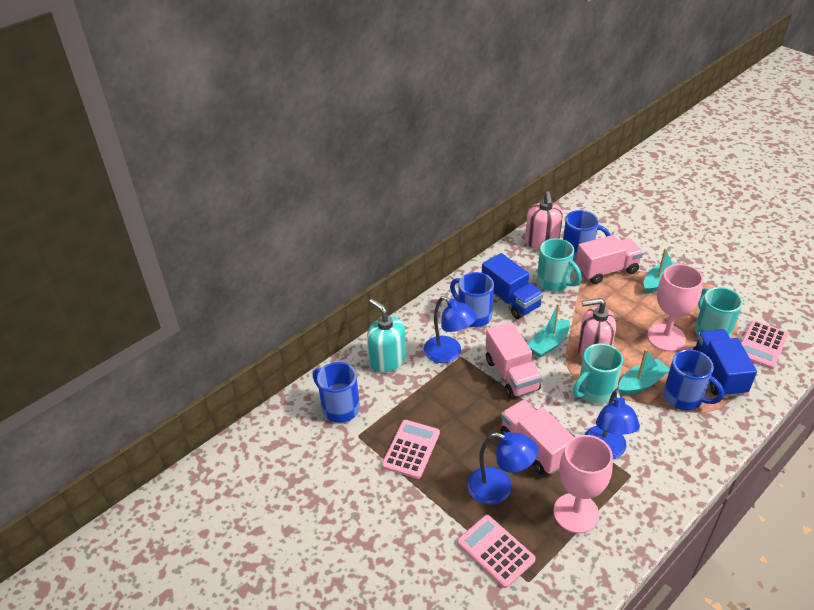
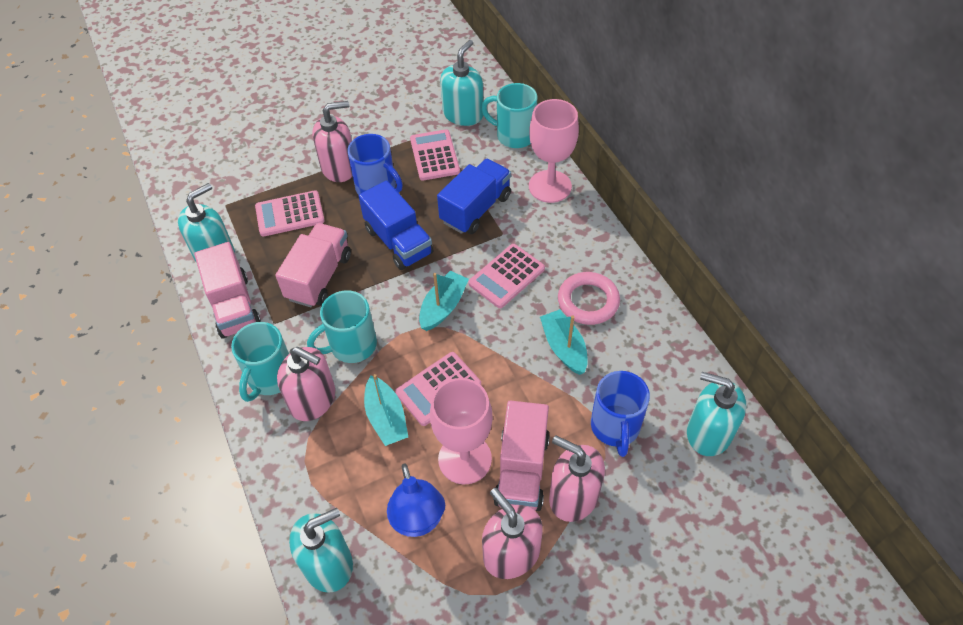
blue lamp: 3 -> 1
blue mug: 4 -> 2
pink calculator: 3 -> 4
pink ring: 0 -> 1
pink soap dispenser: 2 -> 4
turquoise soap dispenser: 1 -> 4

